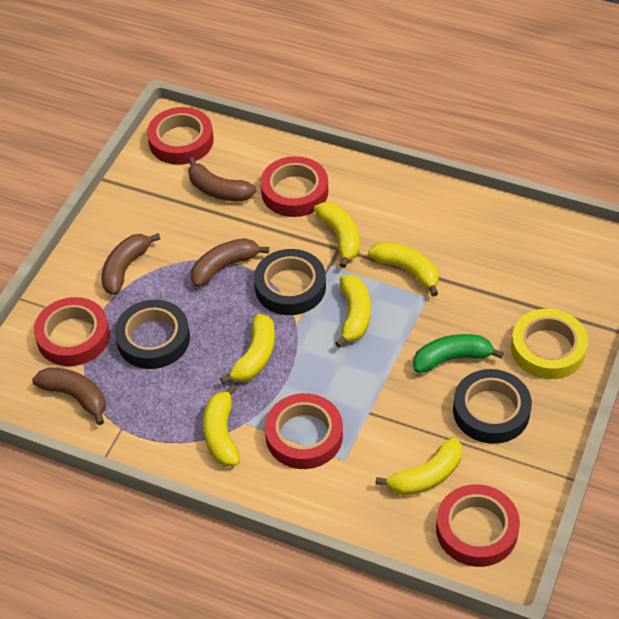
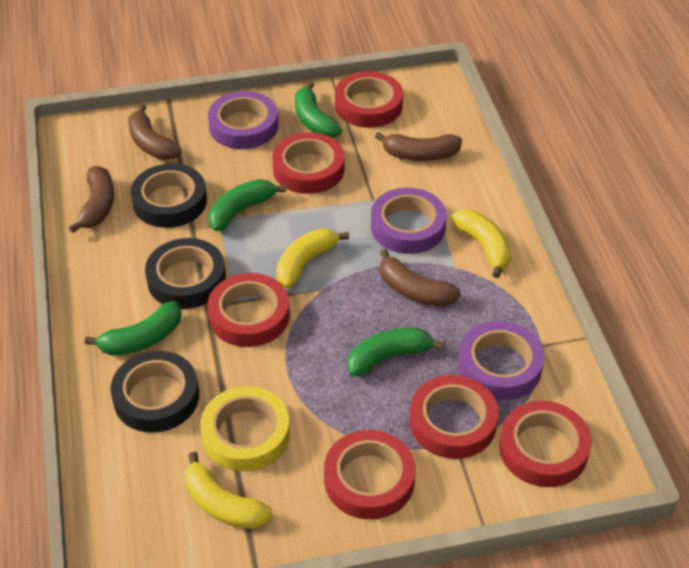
green banana: 1 -> 4
purple tape: 0 -> 3
red tape: 5 -> 6
yellow banana: 6 -> 3

